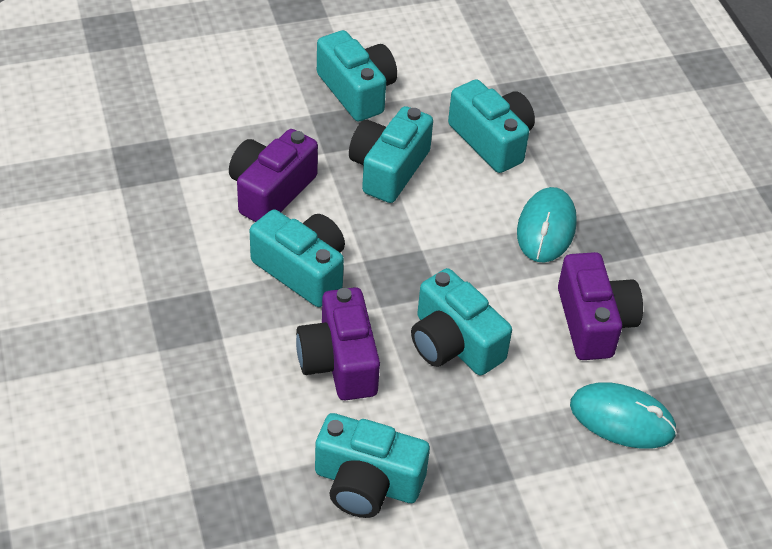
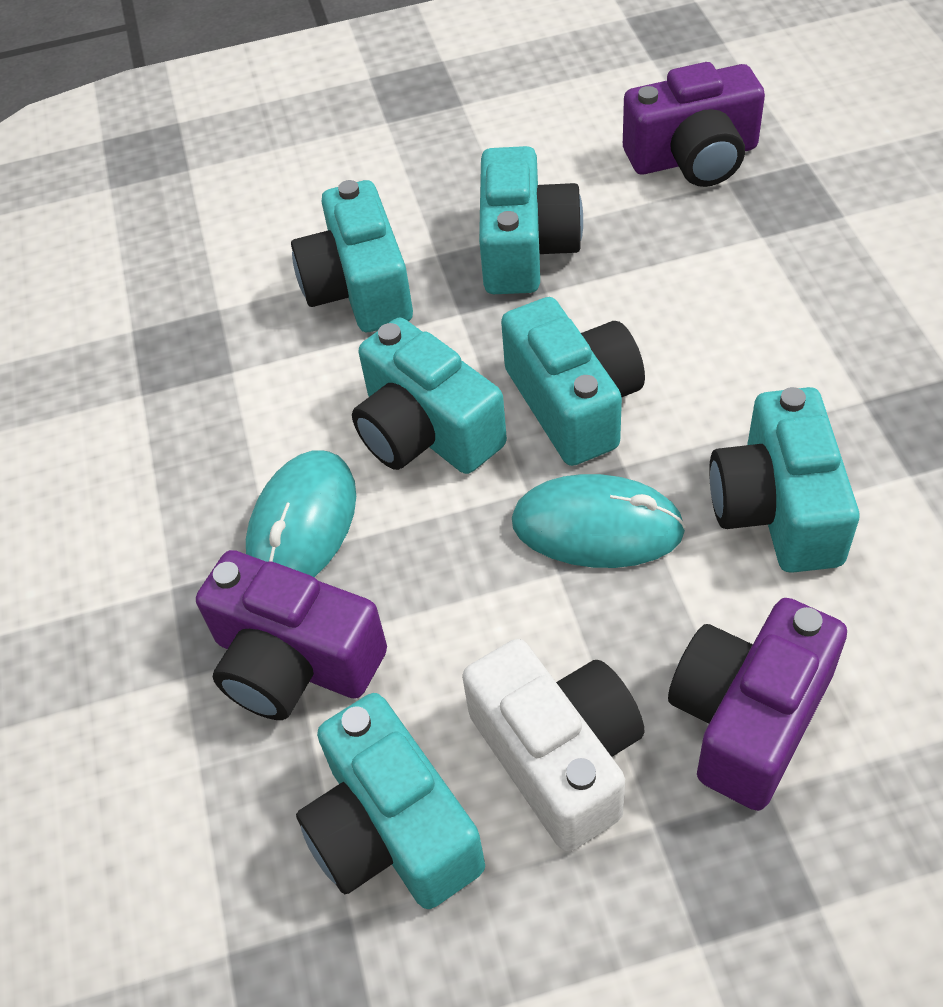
white camera: 0 -> 1

